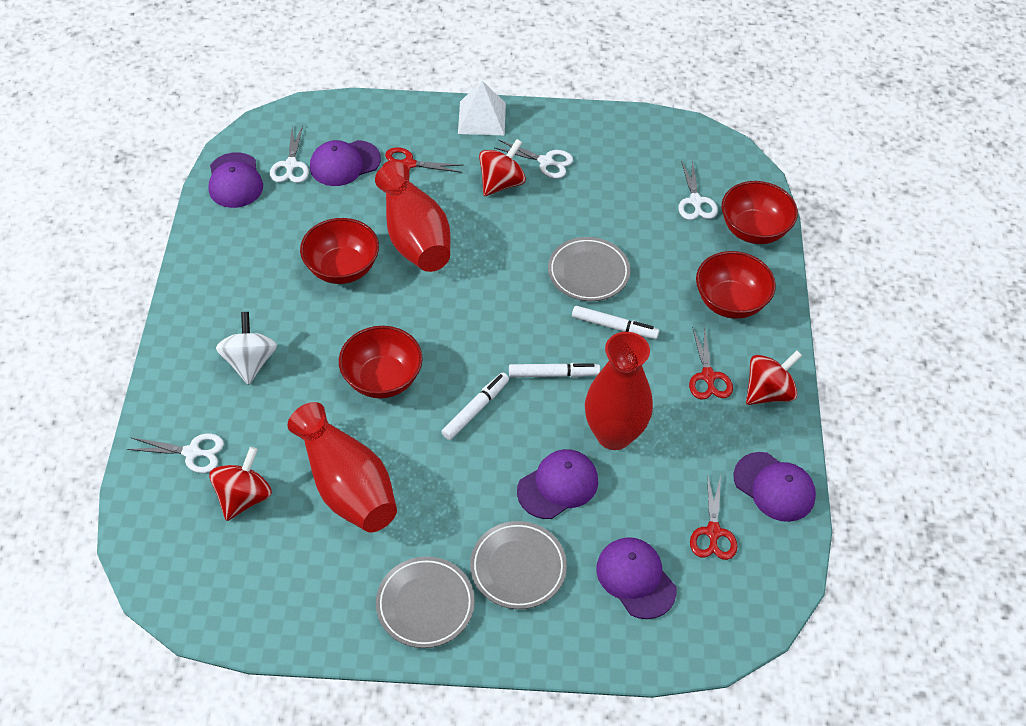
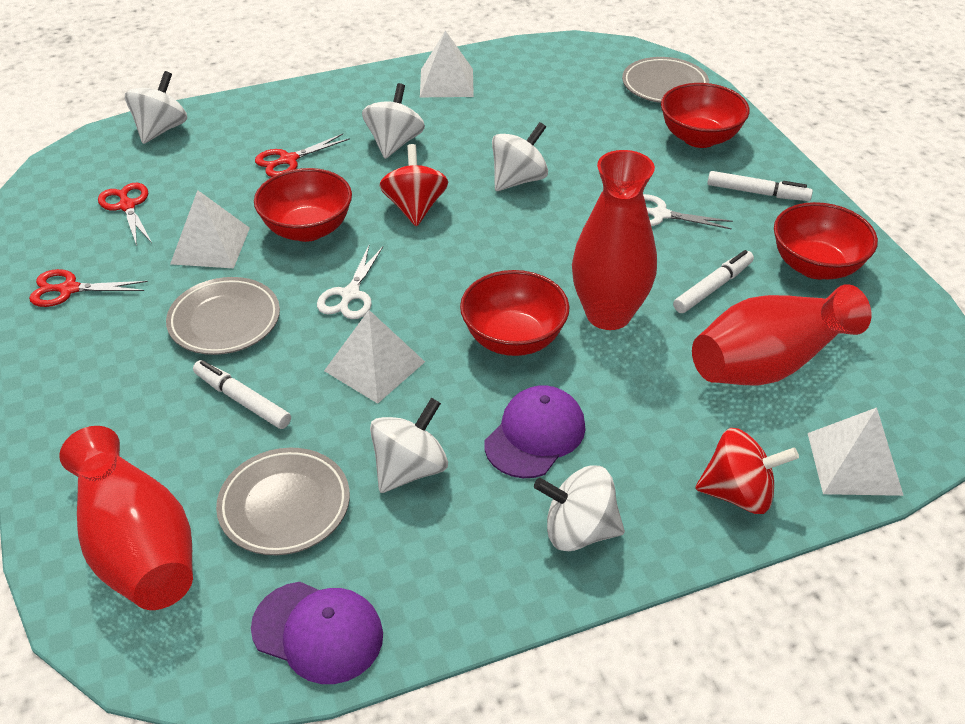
purple cap: 5 -> 2
red spinning top: 3 -> 2
white pyramid: 1 -> 4
white scissors: 4 -> 2
white spinning top: 1 -> 5

